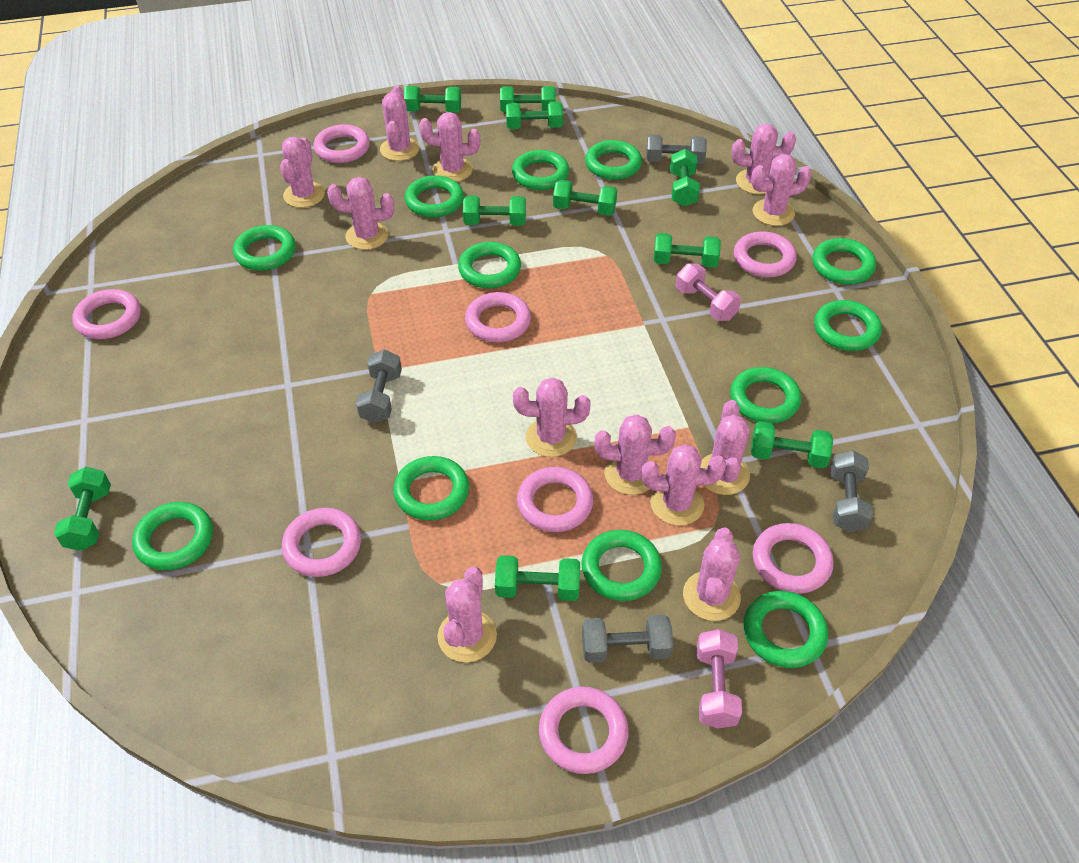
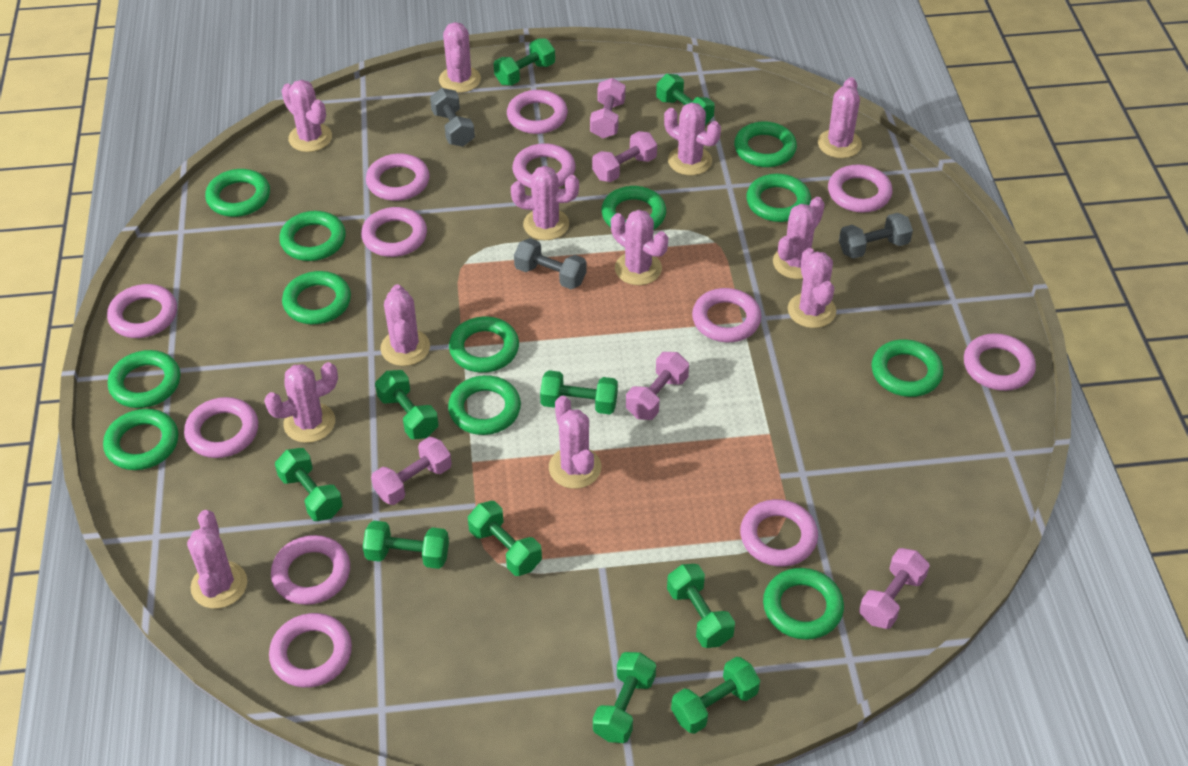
grey dumbbell: 4 -> 3
pink dumbbell: 2 -> 5
pink ring: 8 -> 12

